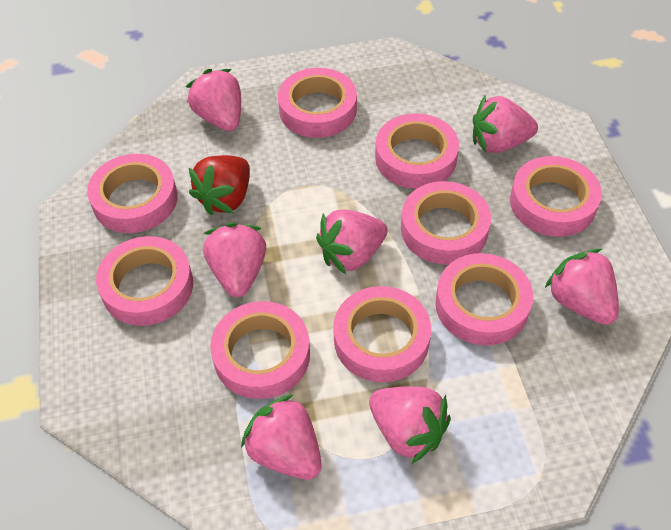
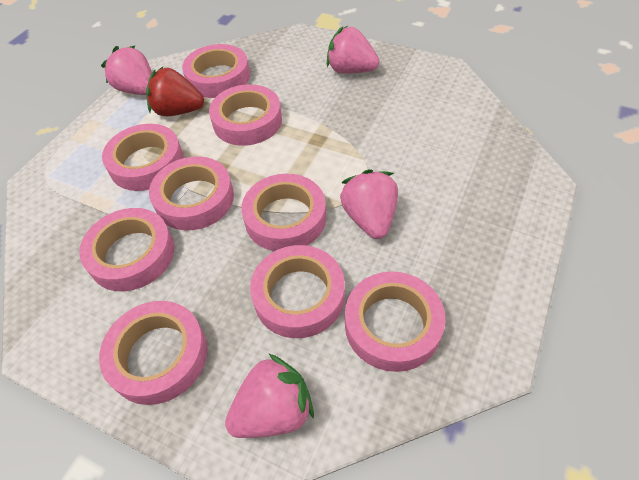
pink strawberry: 7 -> 4

